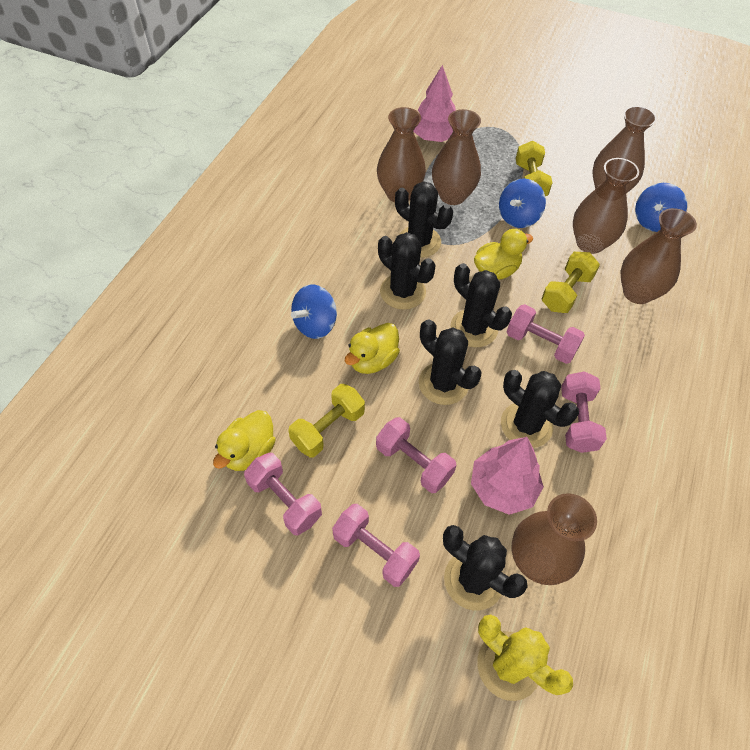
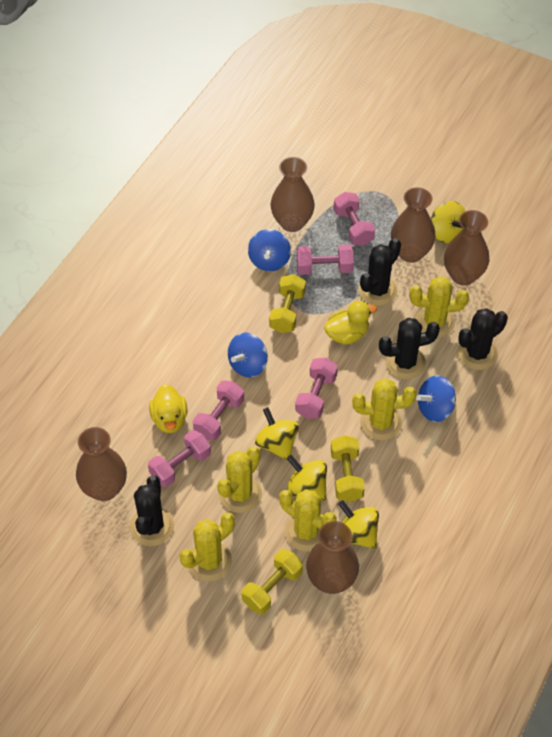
black cactus: 6 -> 4
brown vase: 6 -> 5
pink tree: 2 -> 0
yellow cactus: 1 -> 5
yellow duck: 3 -> 2
yellow spinning top: 0 -> 4

